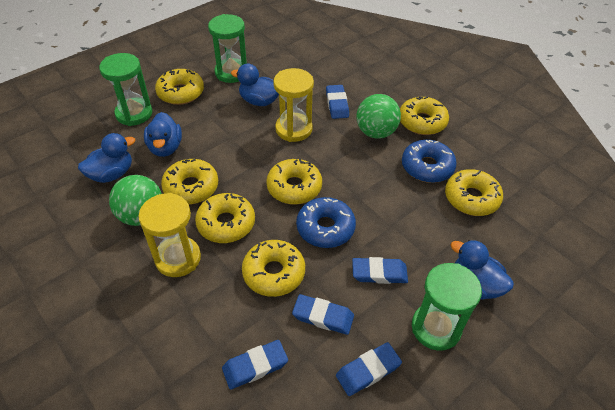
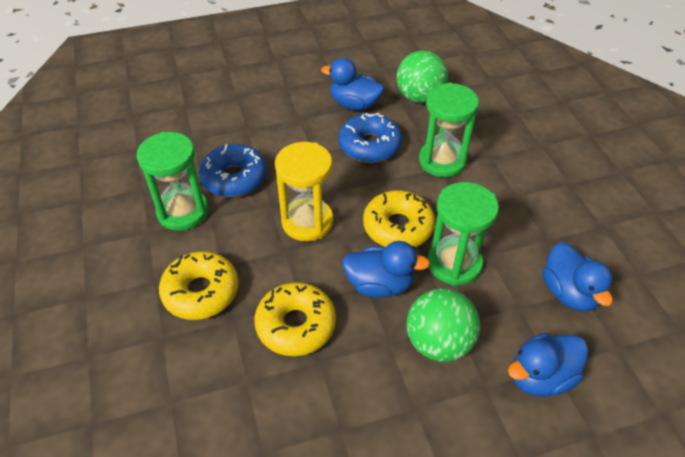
blue eraser: 5 -> 0
yellow donut: 7 -> 3
yellow hourglass: 2 -> 1

